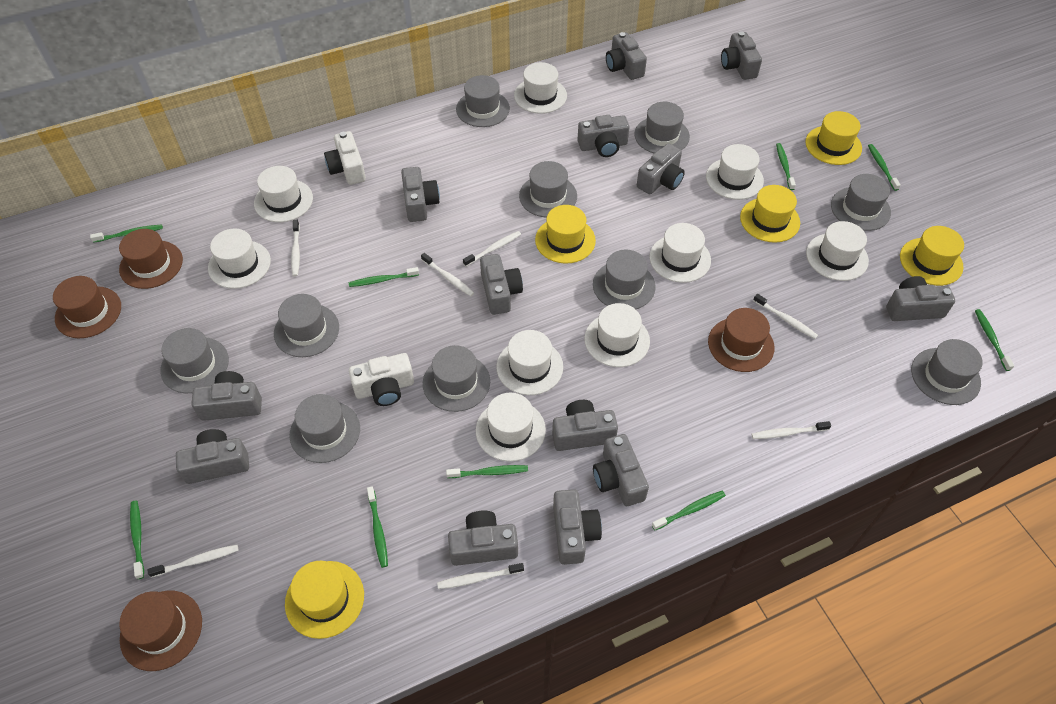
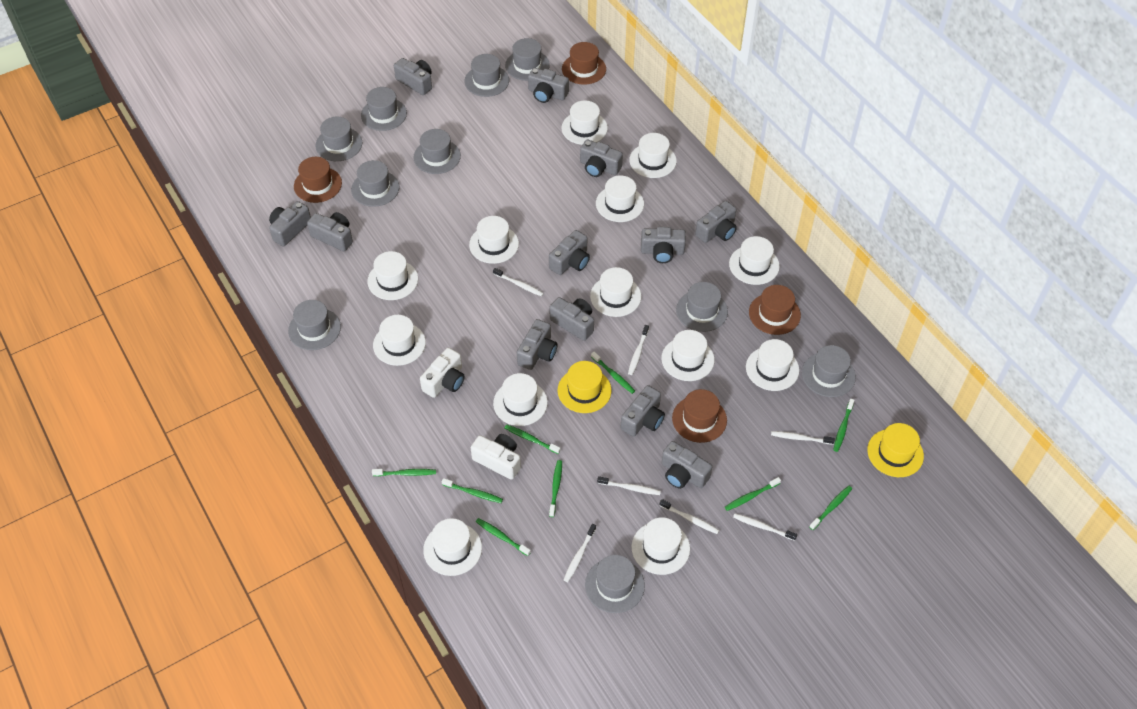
grey camera: 13 -> 12
white hat: 9 -> 13
yellow hat: 5 -> 2

